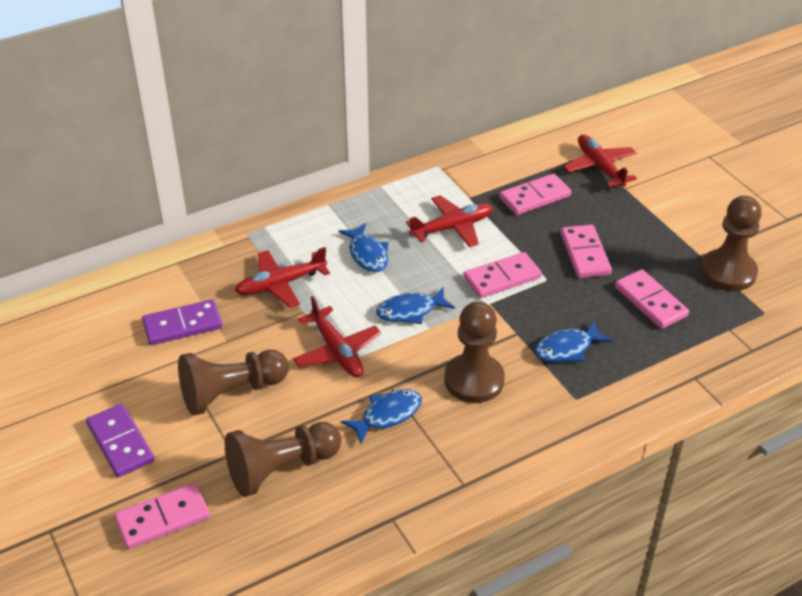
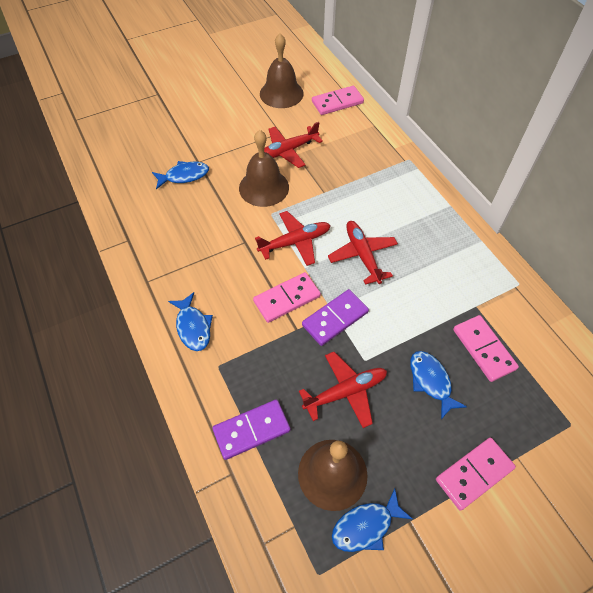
brown bell: 0 -> 3
brown pawn: 4 -> 0
pink domino: 5 -> 4

